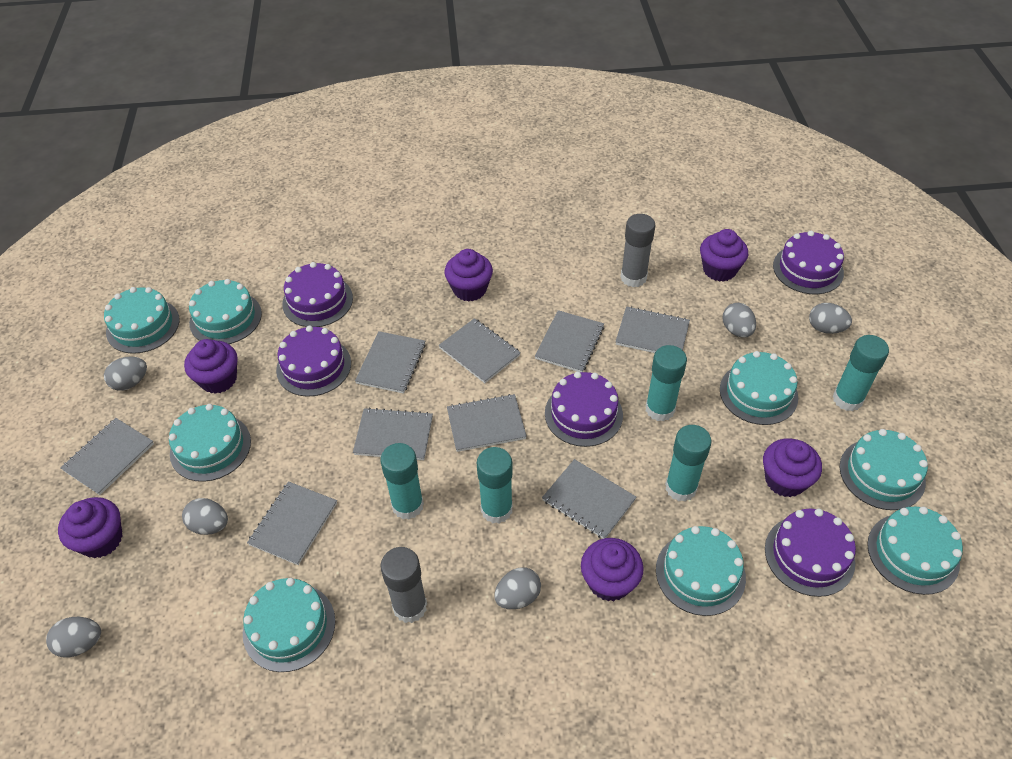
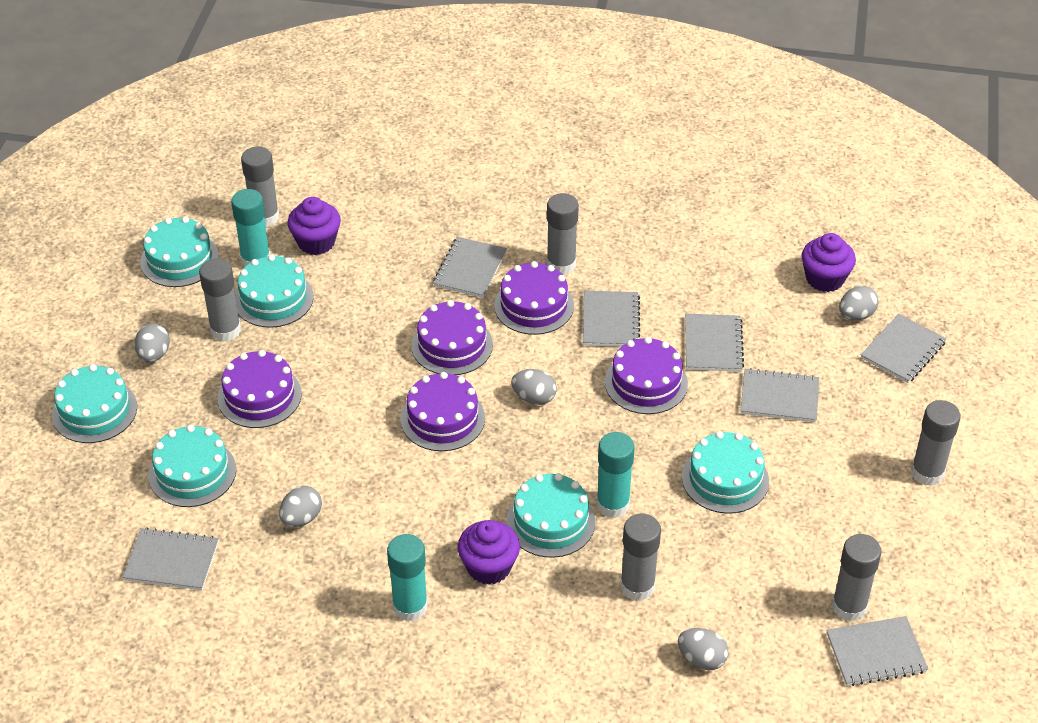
grey egg: 6 -> 5
grey glue stick: 2 -> 6
grey notebook: 9 -> 7
purple cupcake: 6 -> 3
turquoise cake: 8 -> 6
turquoise glue stick: 5 -> 3

